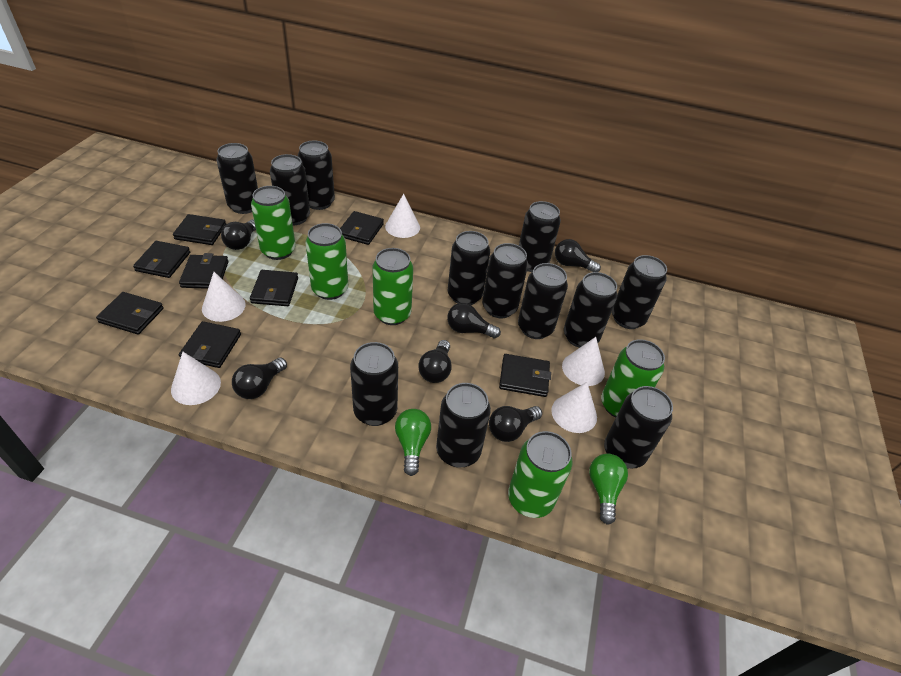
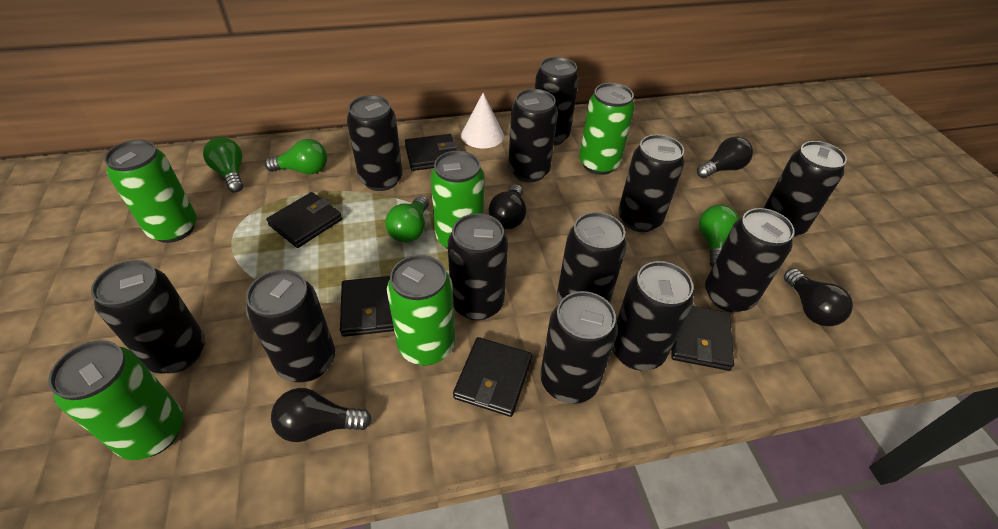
black light bulb: 6 -> 4
black wallet: 8 -> 5
green light bulb: 2 -> 4
white cone: 5 -> 1

